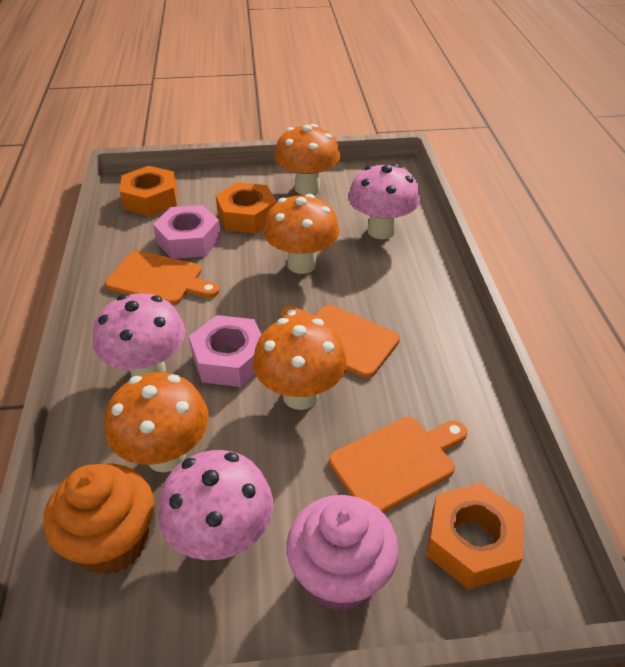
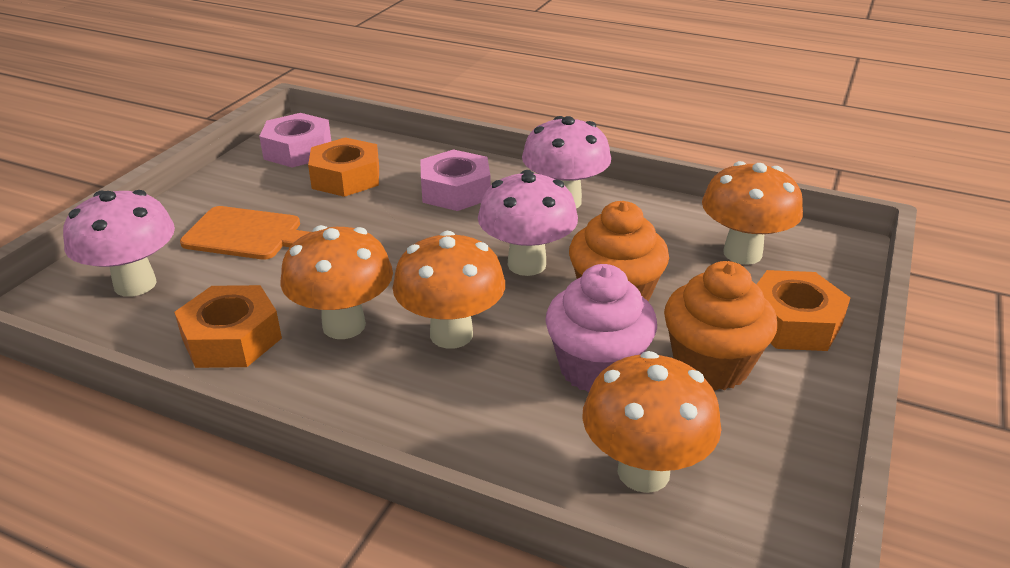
orange cupcake: 1 -> 2
orange cutting board: 3 -> 1

